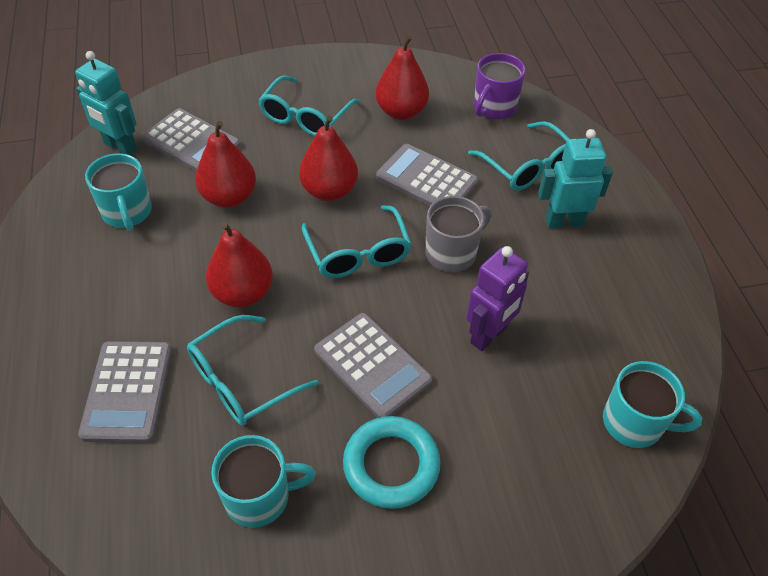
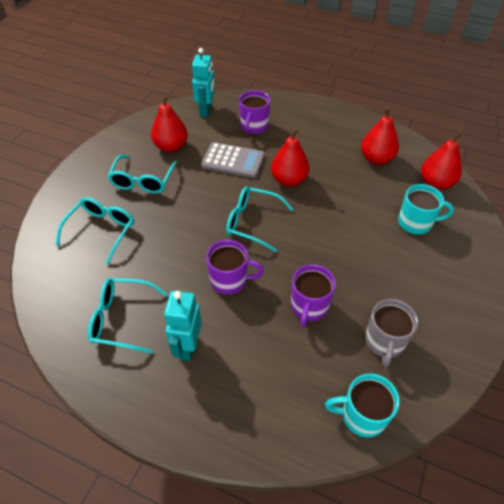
grey calculator: 4 -> 1
purple mug: 1 -> 3
purple robot: 1 -> 0
turquoise mug: 3 -> 2
turquoise ring: 1 -> 0

